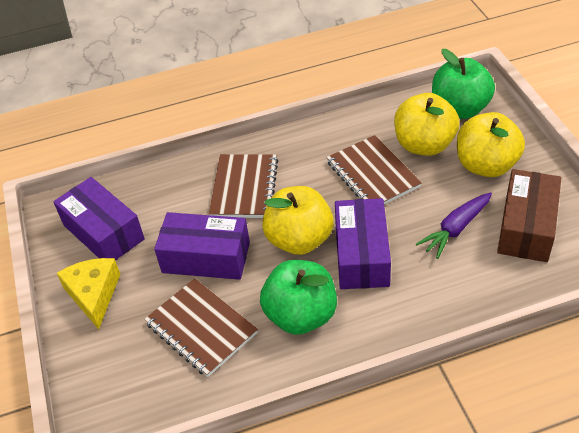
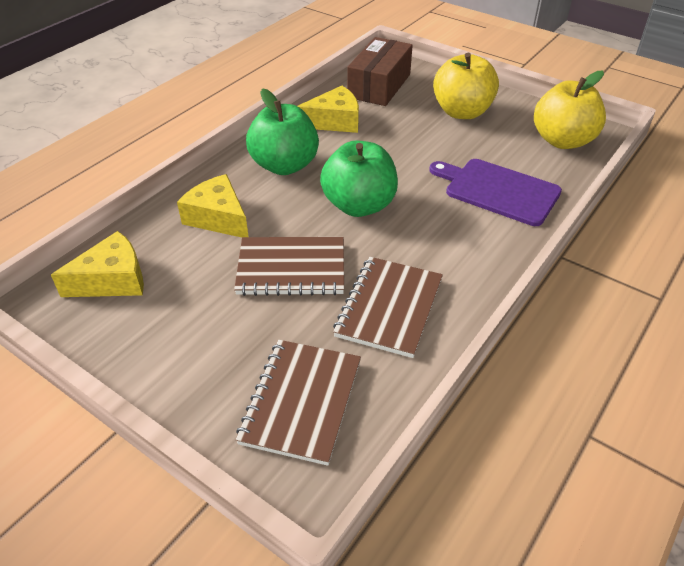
purple box: 3 -> 0
purple carrot: 1 -> 0
purple cutting board: 0 -> 1
yellow apple: 3 -> 2
yellow cheese: 1 -> 3

